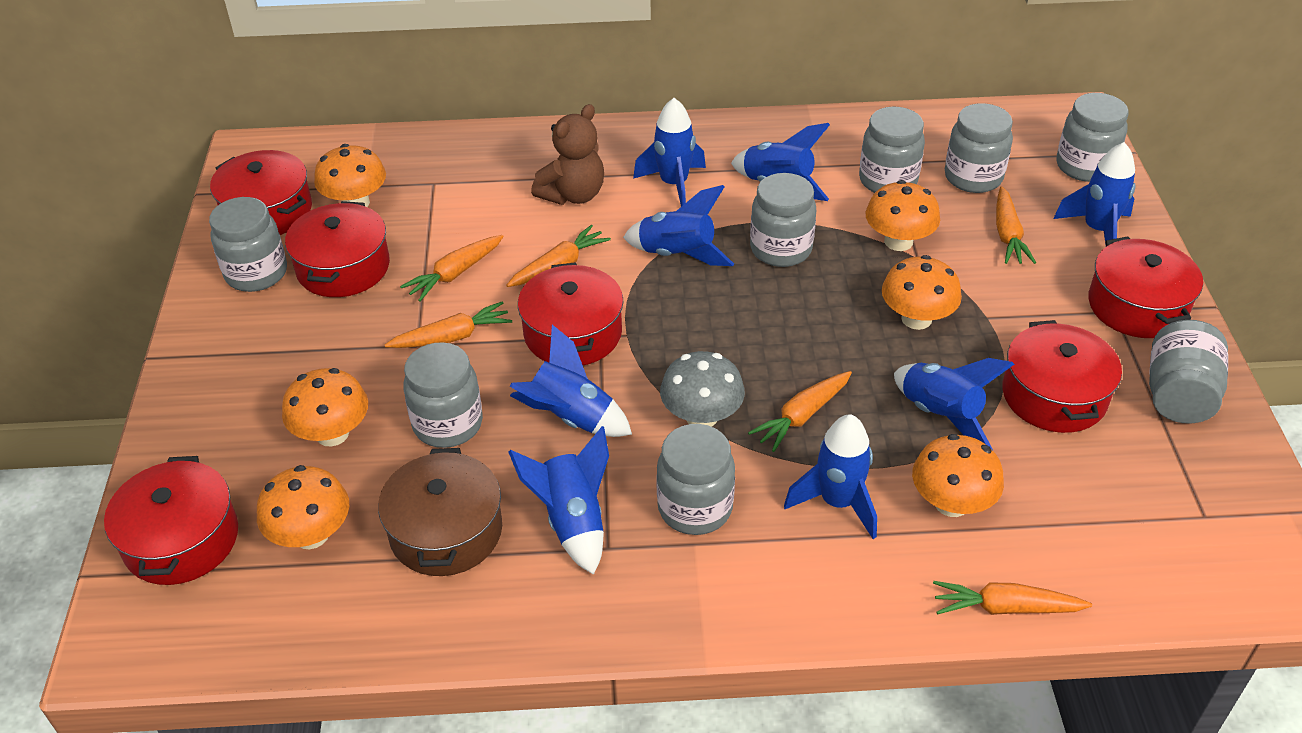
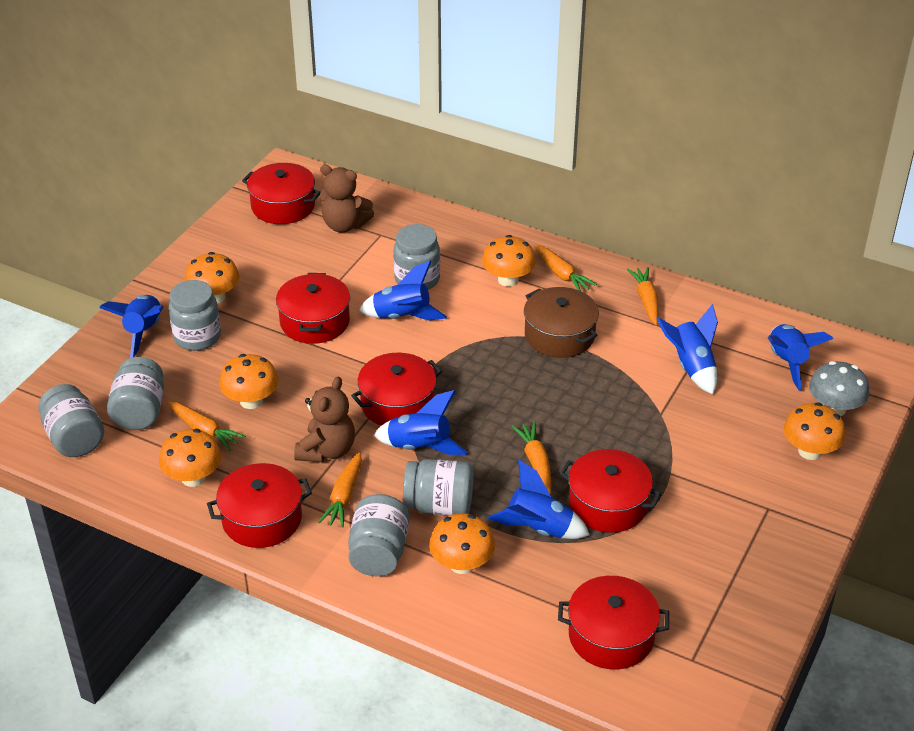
blue rocket: 8 -> 6
brown teddy bear: 1 -> 2
grey jar: 8 -> 6
orange carrot: 6 -> 5

